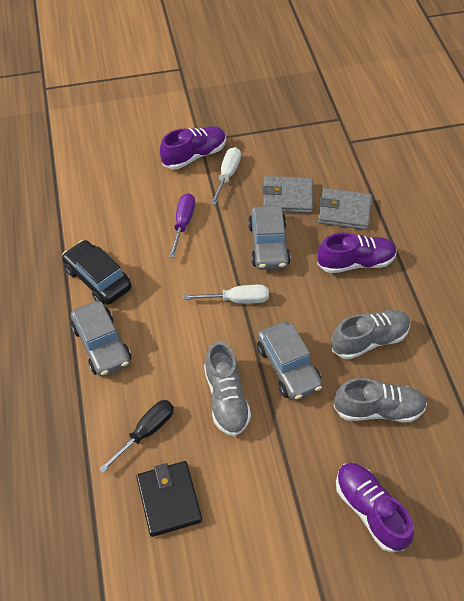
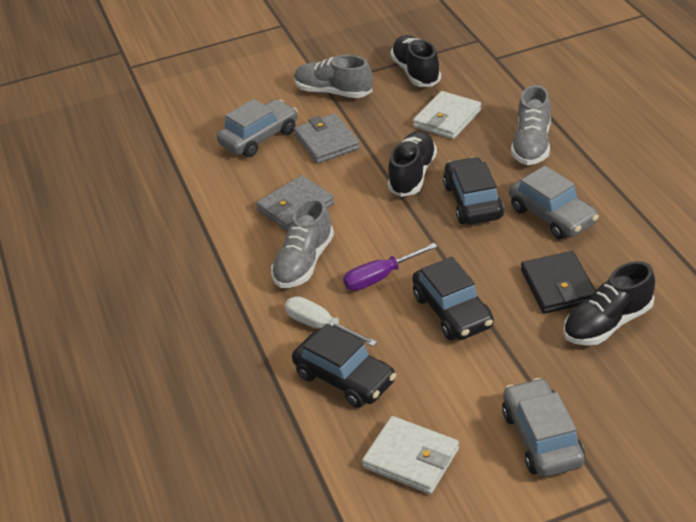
black car: 1 -> 3
black screwdriver: 1 -> 0
black shoe: 0 -> 3
purple shoe: 3 -> 0
white screwdriver: 2 -> 1
white wallet: 0 -> 2

